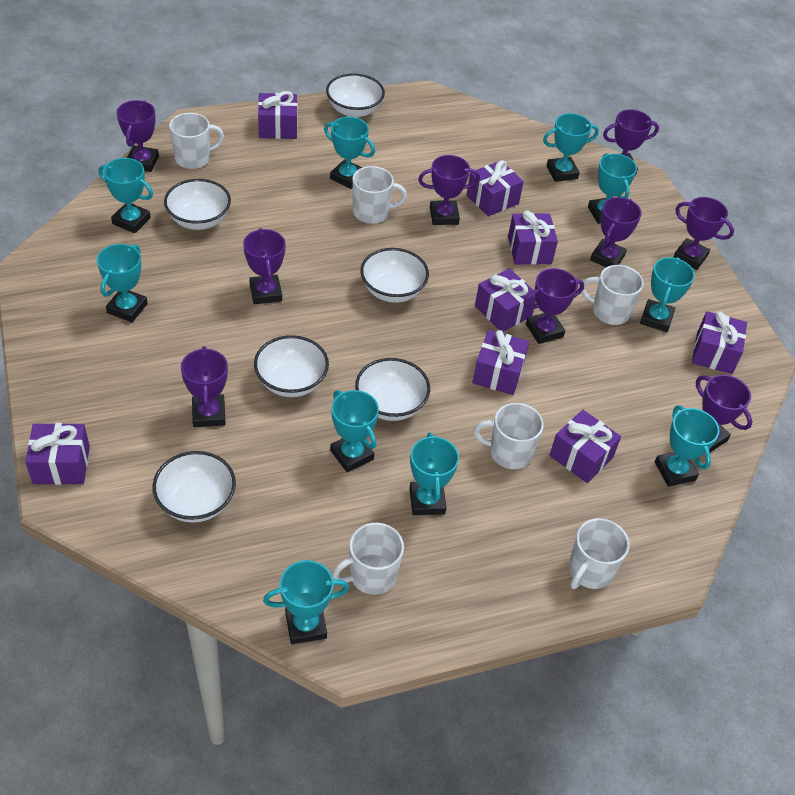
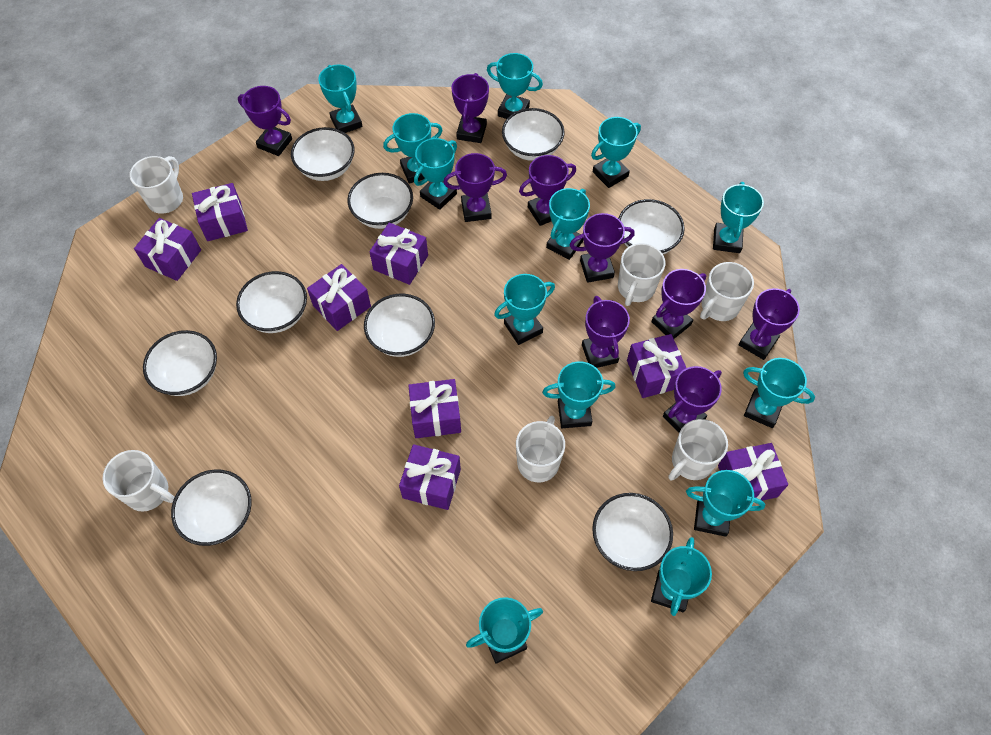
turquoise trophy: 10 -> 13
white bowl: 6 -> 9

